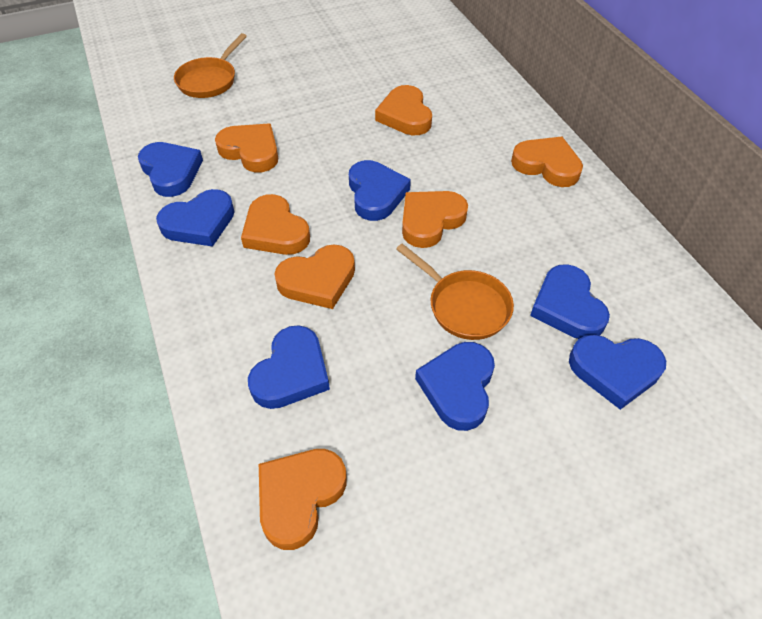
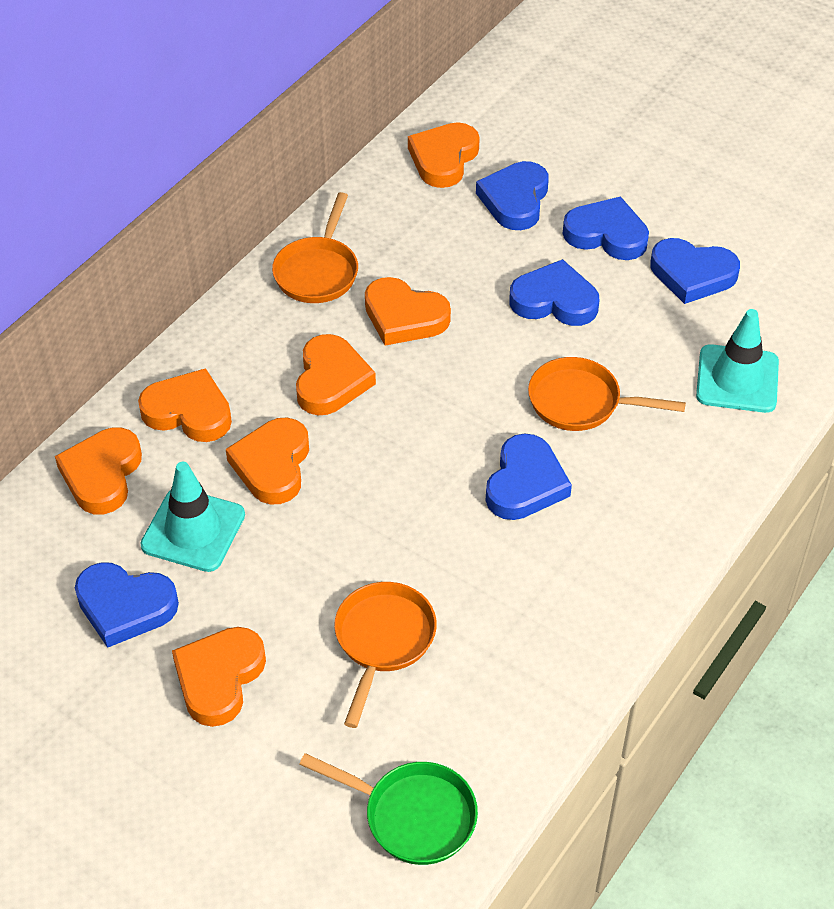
blue heart: 7 -> 6
green pan: 0 -> 1
orange pan: 2 -> 3
turquoise traffic cone: 0 -> 2

